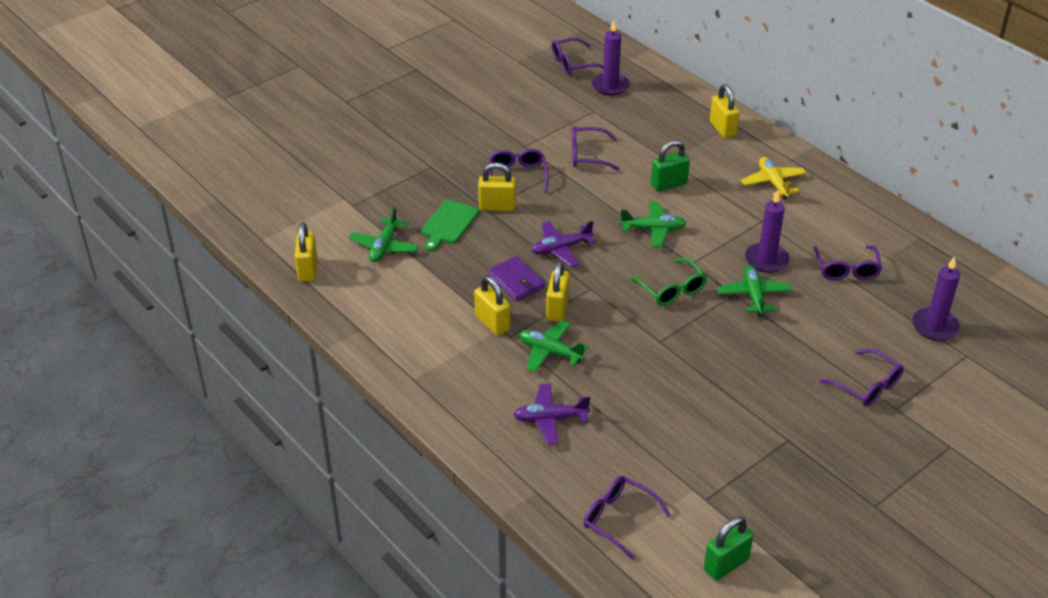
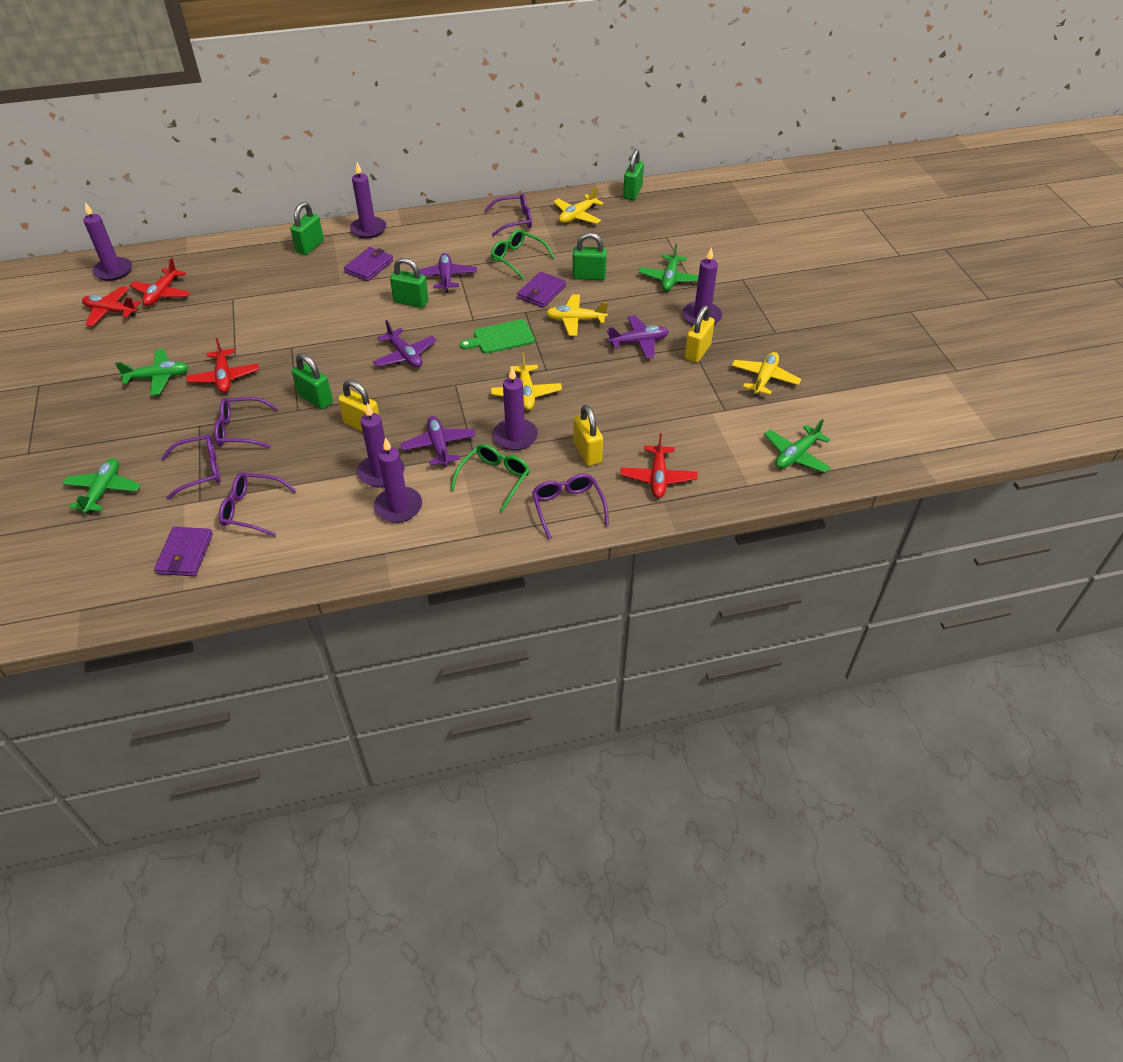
green glasses: 1 -> 2
green padlock: 2 -> 5
purple candle: 3 -> 6
purple glasses: 6 -> 5
purple plane: 2 -> 4
purple wallet: 1 -> 3
red plane: 0 -> 4
yellow padlock: 5 -> 3
yellow plane: 1 -> 4

